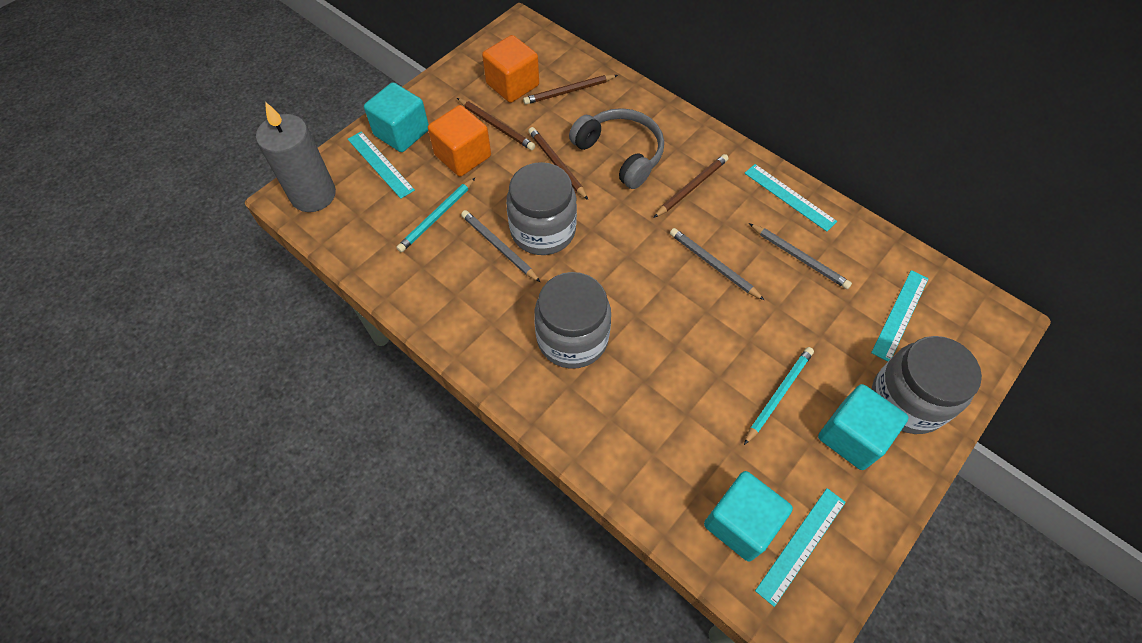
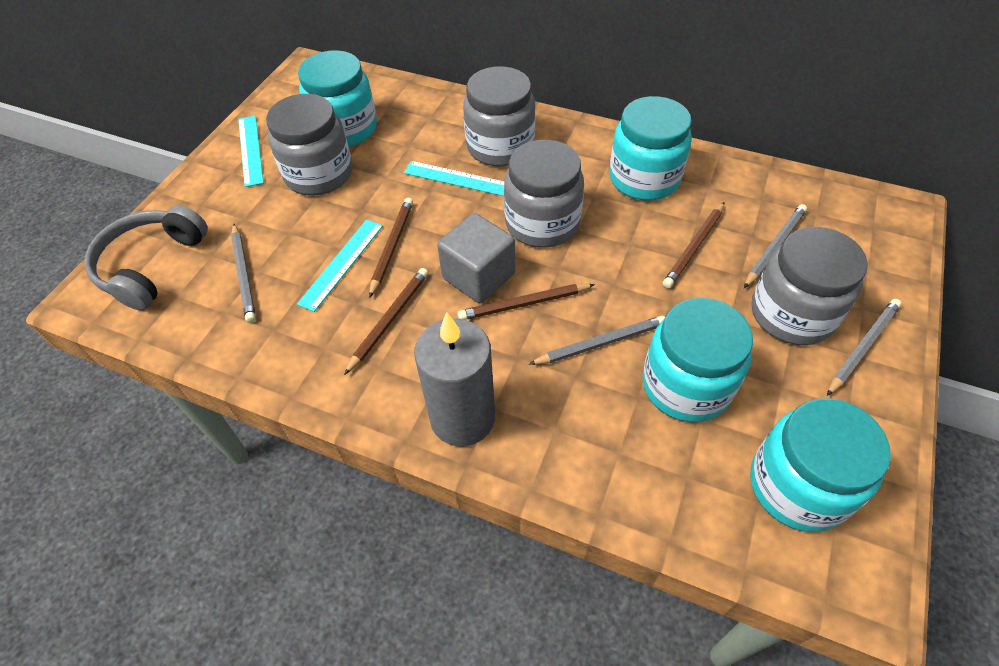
grey cube: 0 -> 1
grey jar: 3 -> 4
grey pencil: 3 -> 4
orange cube: 2 -> 0
turquoise cube: 3 -> 0
turquoise jar: 0 -> 4
turquoise pencil: 2 -> 0
turquoise ruler: 4 -> 3

